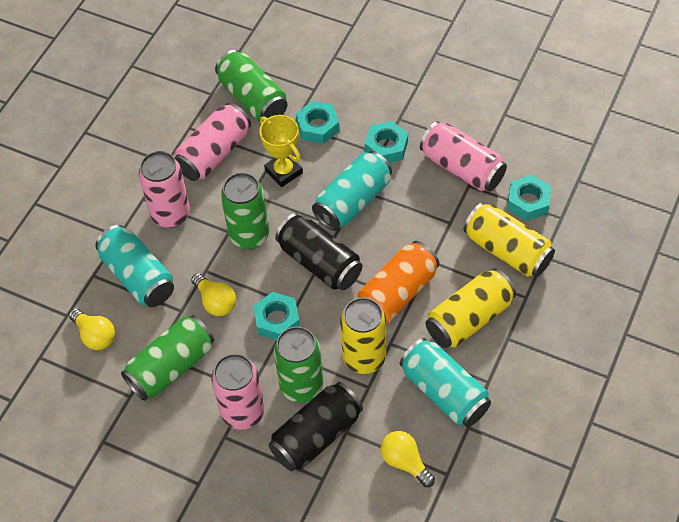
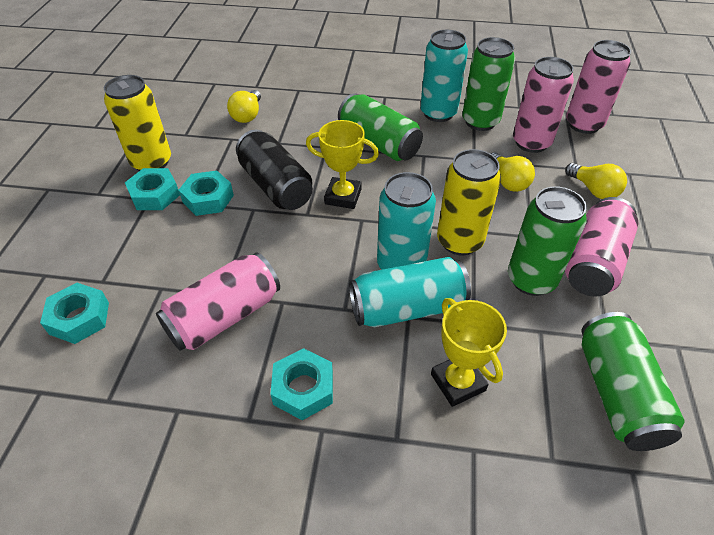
black can: 2 -> 1
orange can: 1 -> 0
yellow can: 3 -> 2
yellow trophy: 1 -> 2

